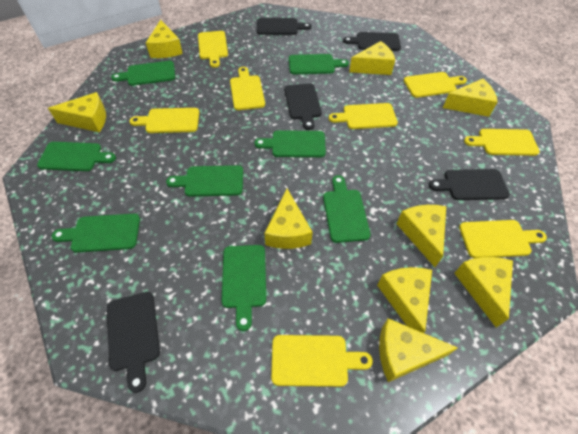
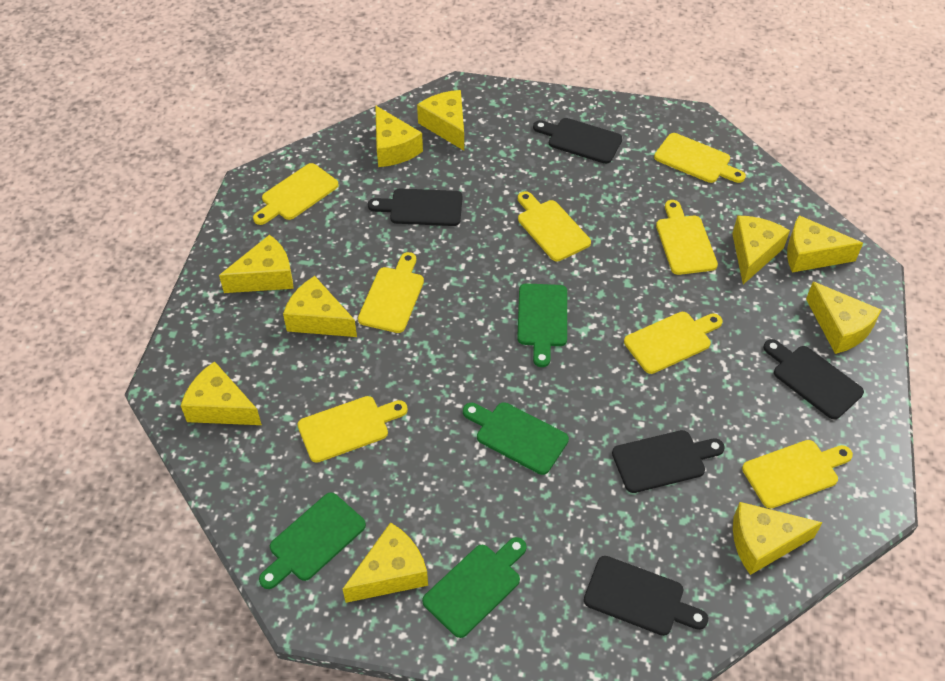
green cutting board: 8 -> 4
yellow cheese: 9 -> 10

